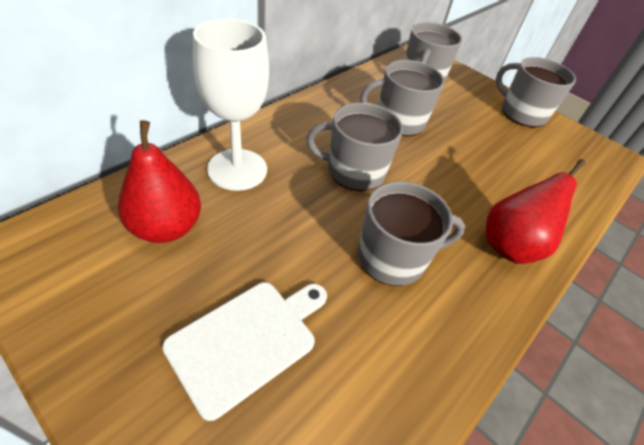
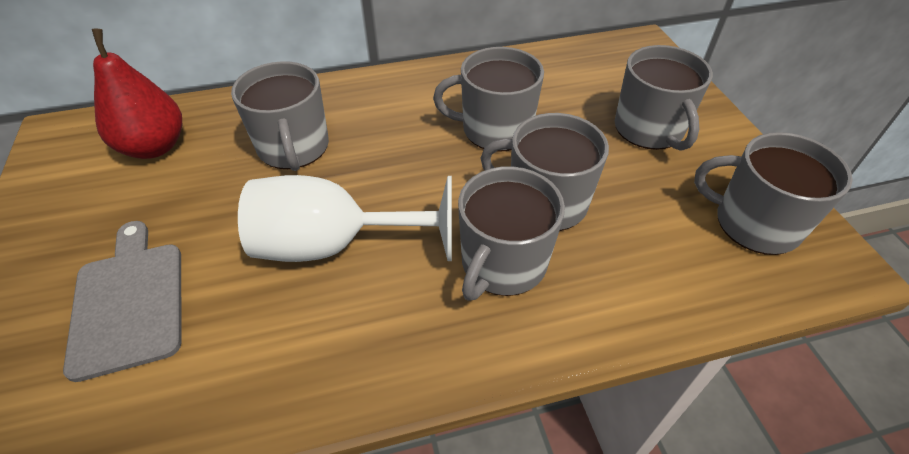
grey cutting board: 0 -> 1
grey mug: 5 -> 6
red pear: 2 -> 1
white cutting board: 1 -> 0

